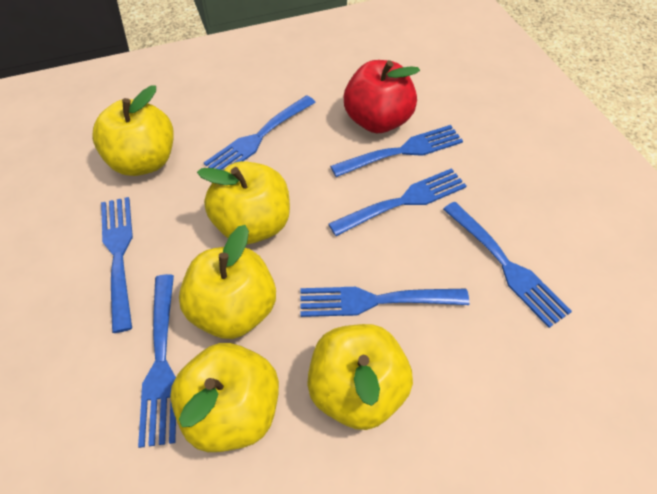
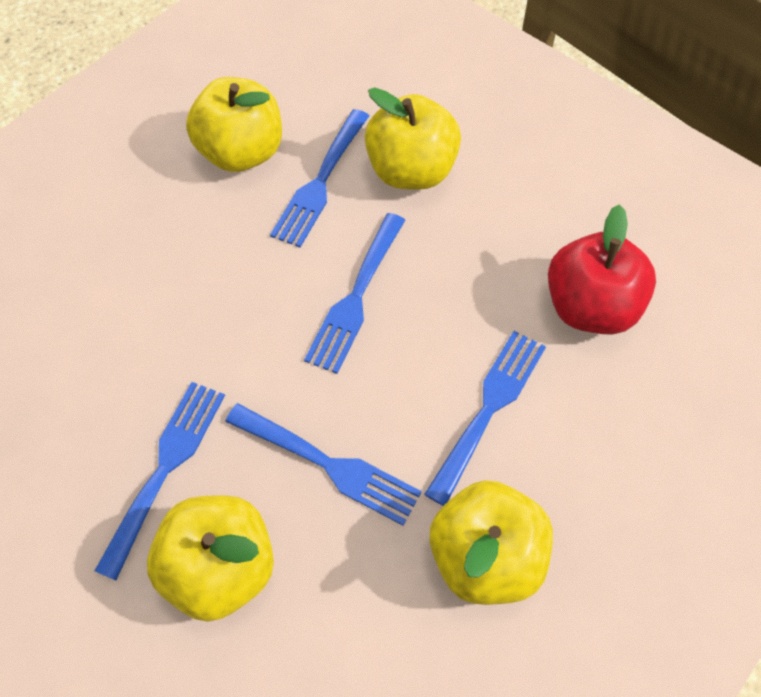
blue fork: 7 -> 5
yellow apple: 5 -> 4

